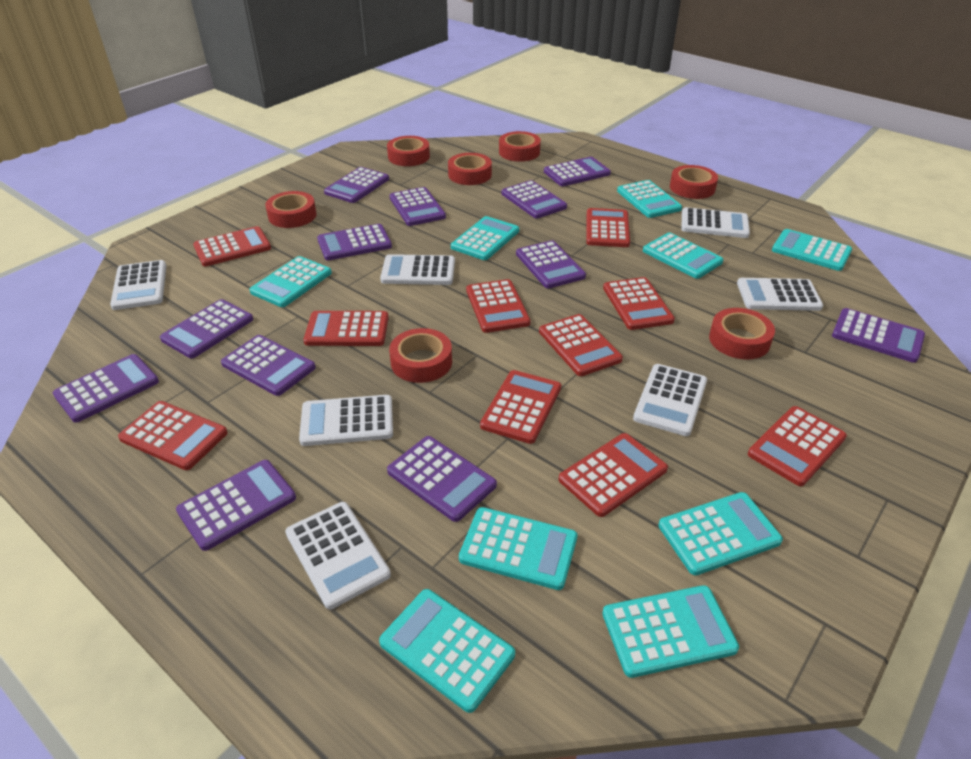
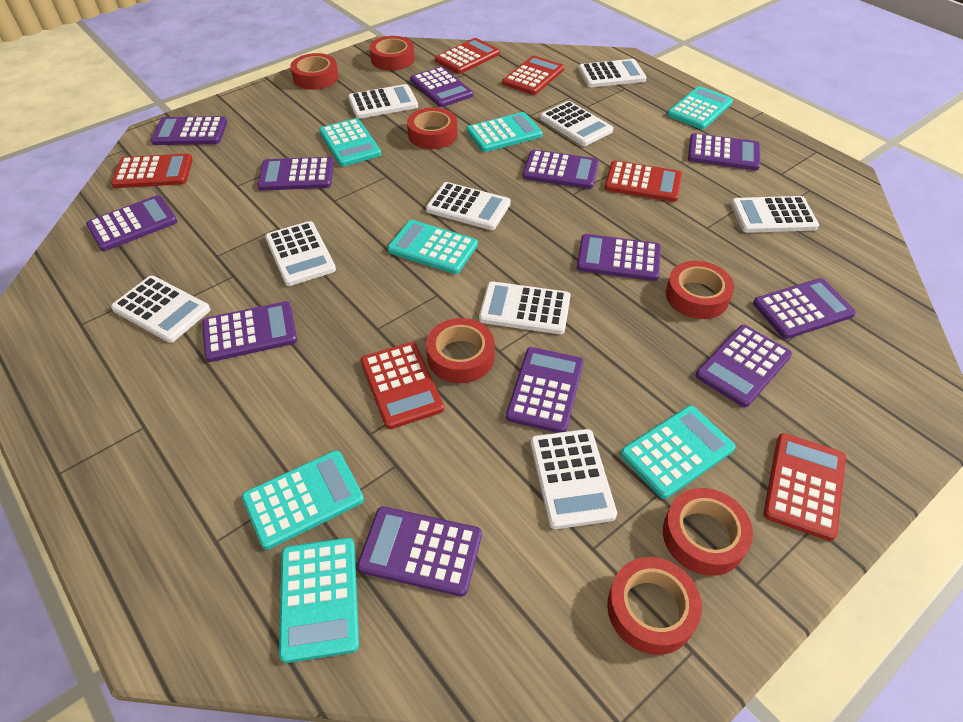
red calculator: 10 -> 6
turquoise calculator: 9 -> 7
white calculator: 7 -> 9

